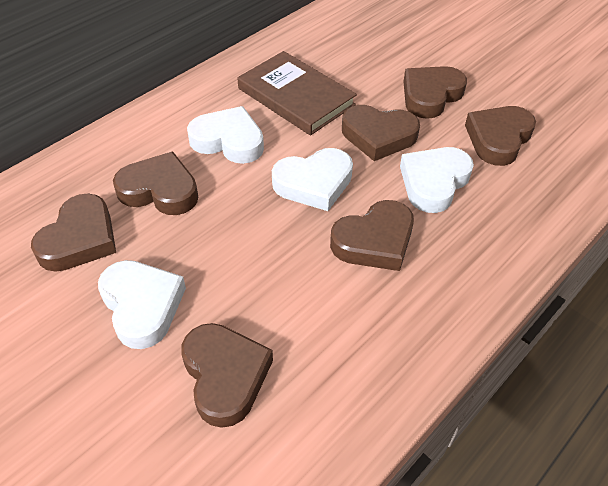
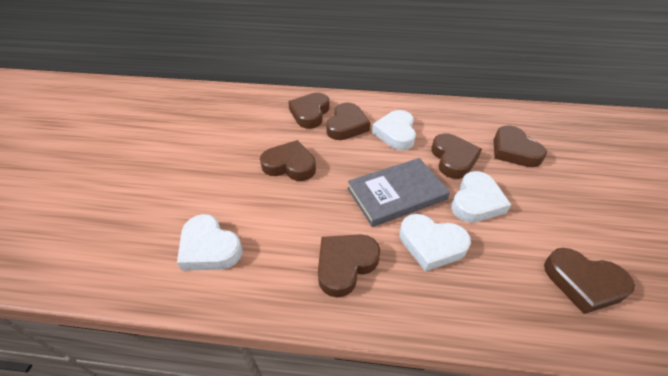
brown book: 1 -> 0
grey book: 0 -> 1

